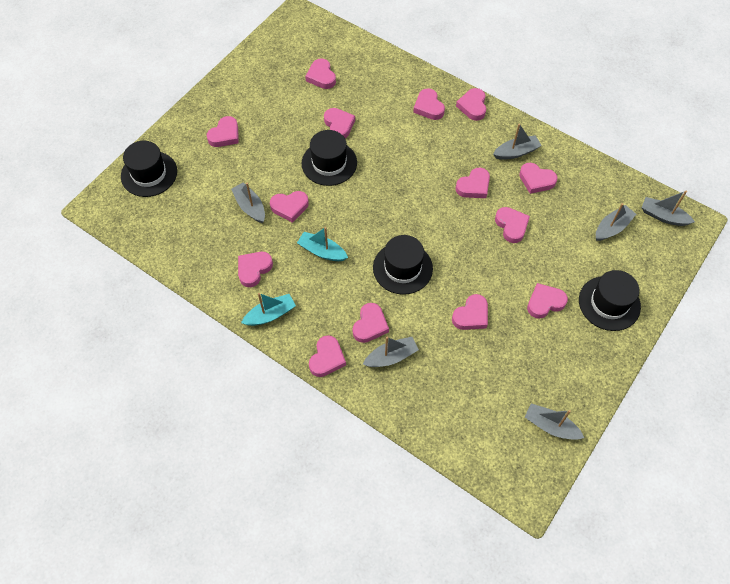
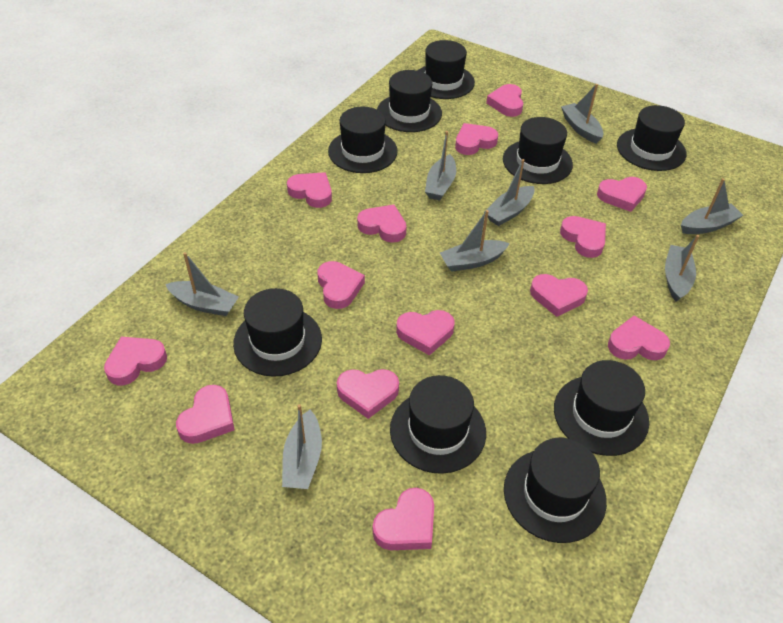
black hat: 4 -> 9
grey boat: 6 -> 8
turquoise boat: 2 -> 0

